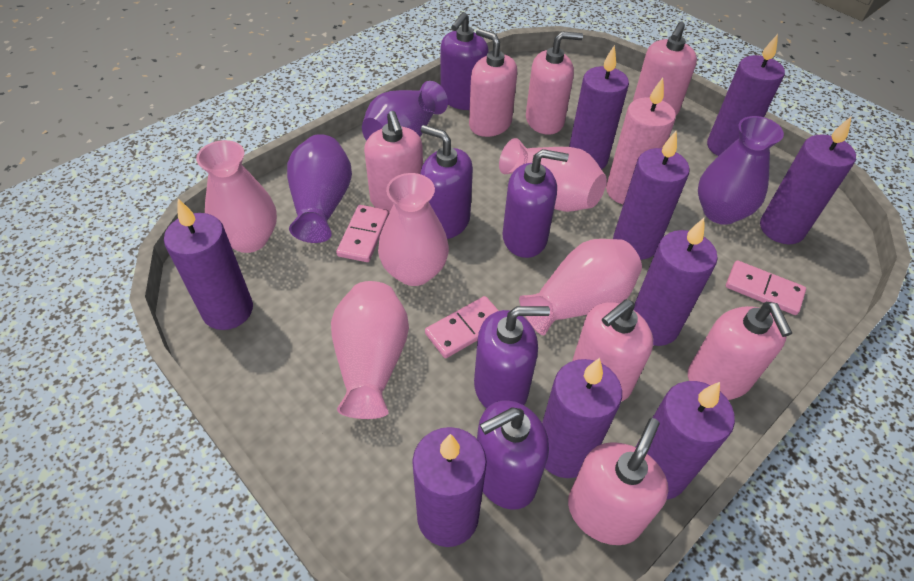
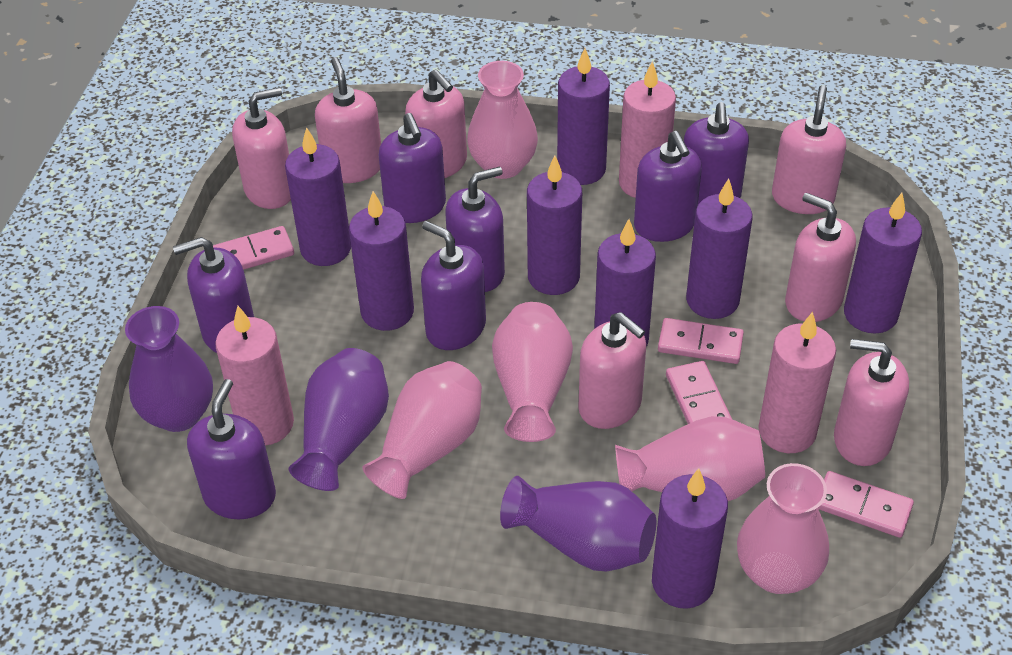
pink candle: 1 -> 3
pink domino: 3 -> 4
purple candle: 9 -> 8
purple soap dispenser: 5 -> 7

